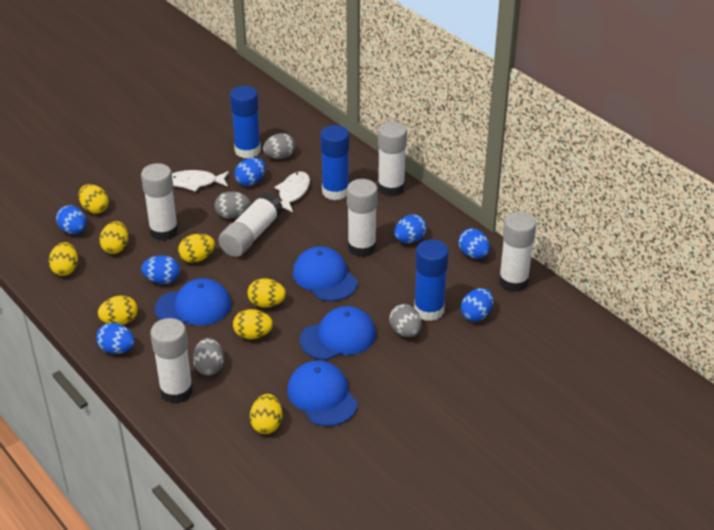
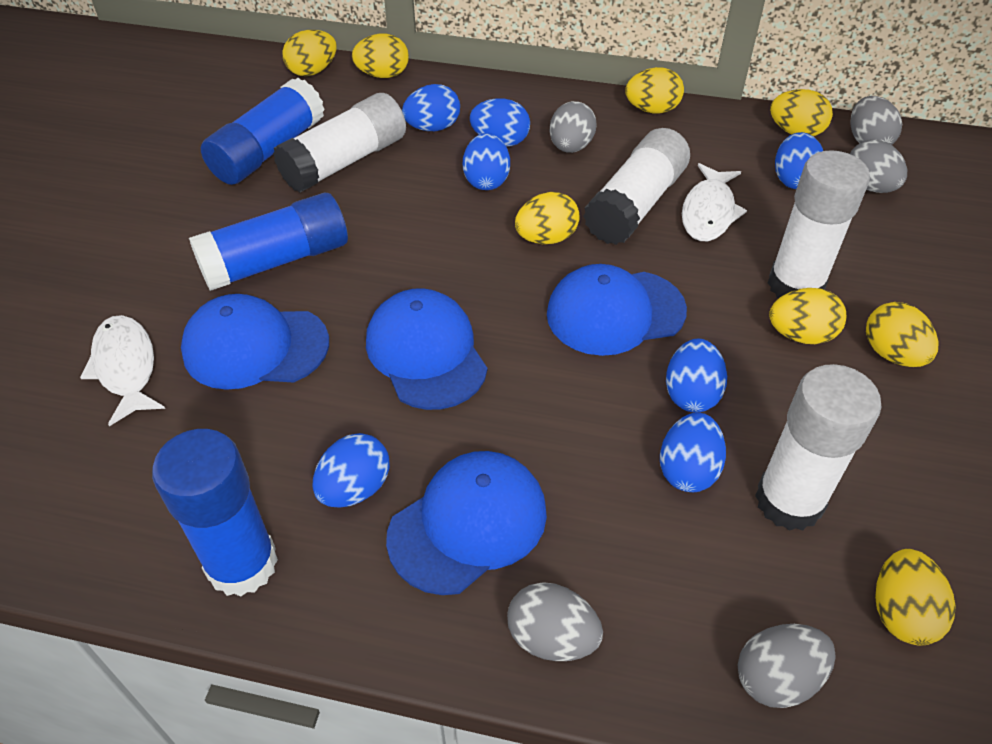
grey egg: 4 -> 5
white glue stick: 6 -> 4

